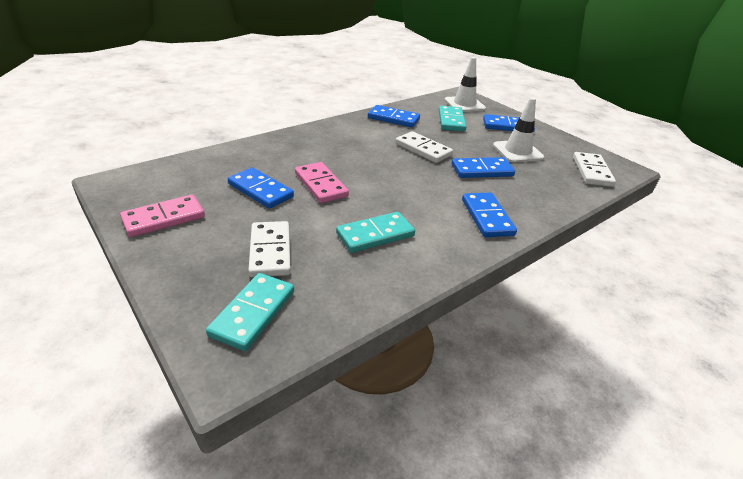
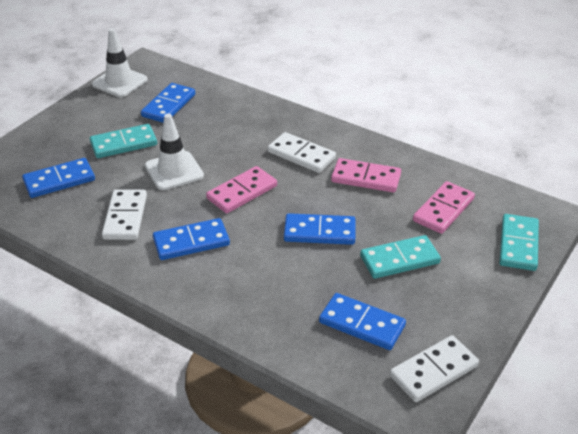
pink domino: 2 -> 3

